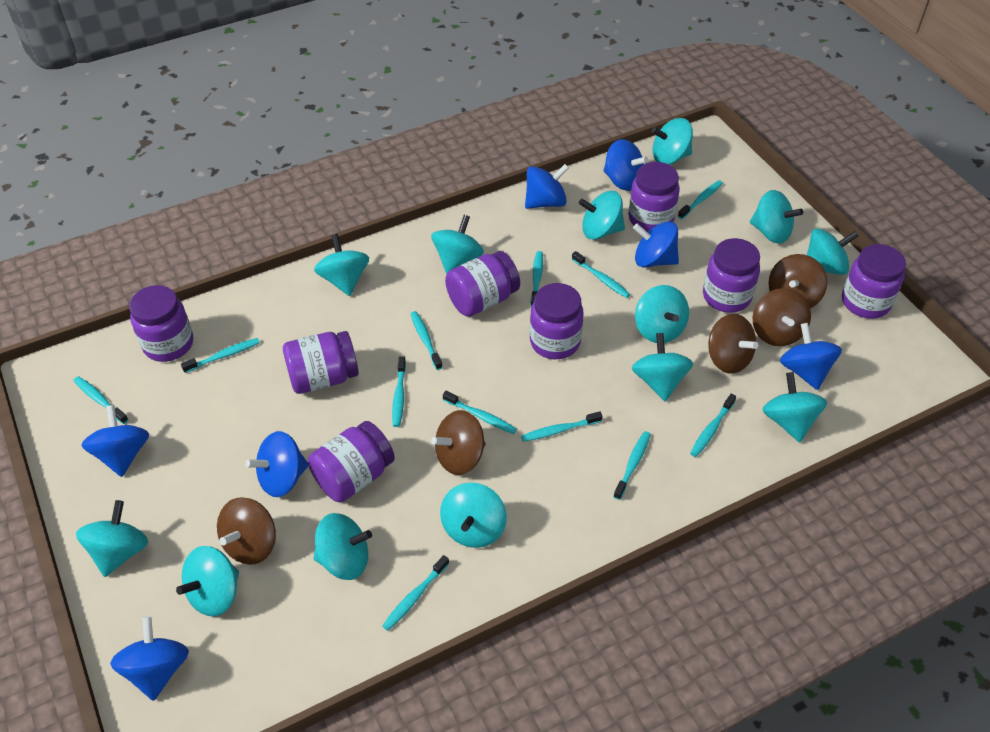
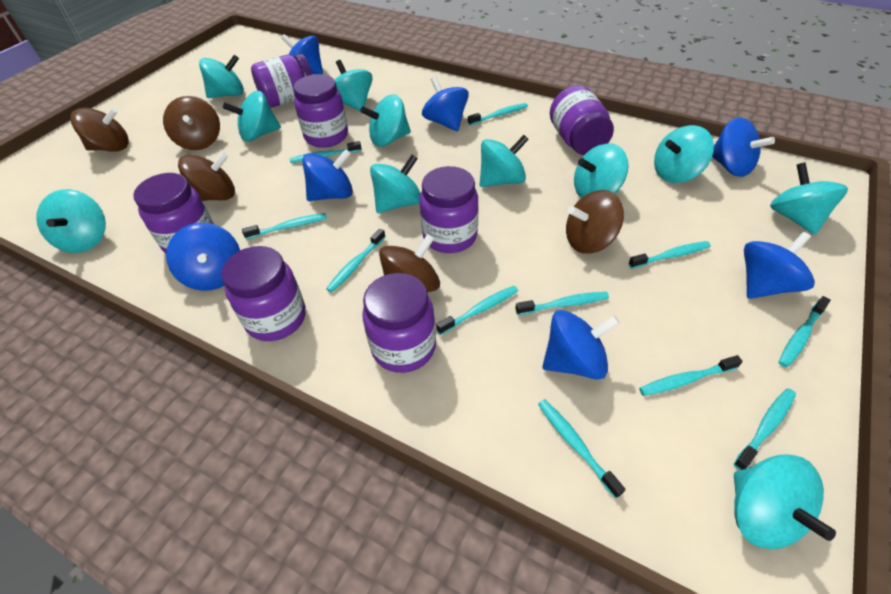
purple jar: 8 -> 7
turquoise spinning top: 13 -> 11
turquoise toothbrush: 12 -> 11

